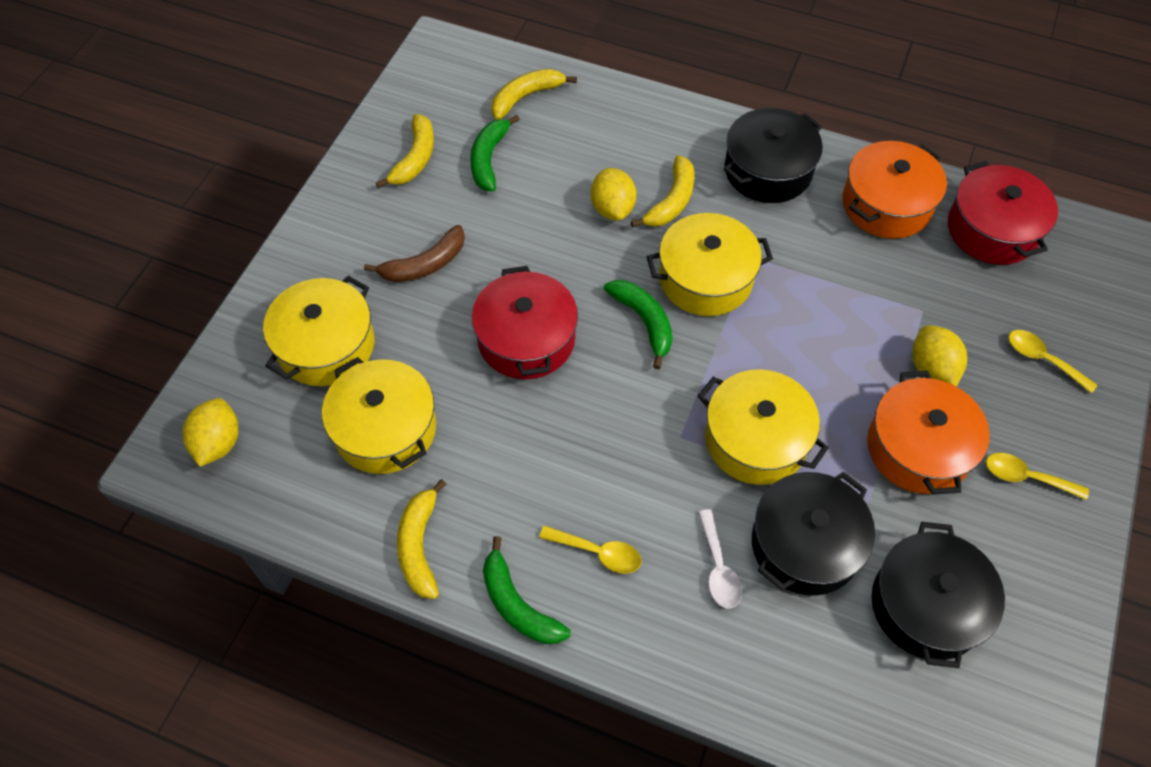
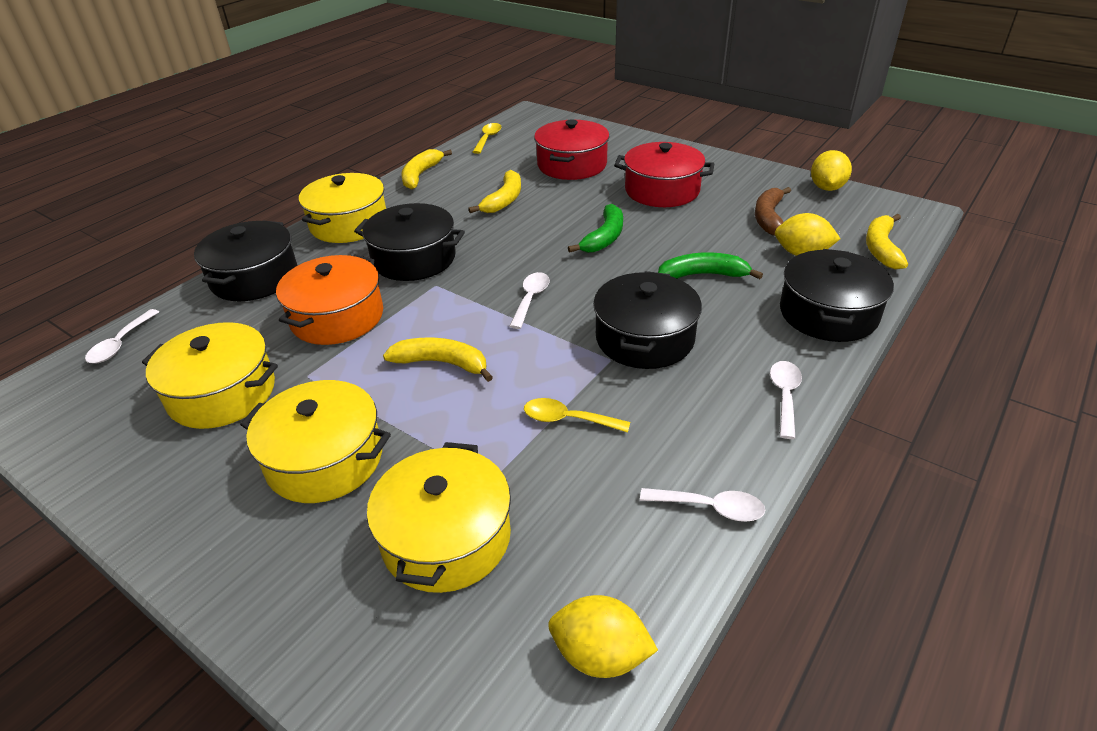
black pot: 3 -> 4
green banana: 3 -> 2
orange pot: 2 -> 1
white spoon: 1 -> 4
yellow spoon: 3 -> 2

